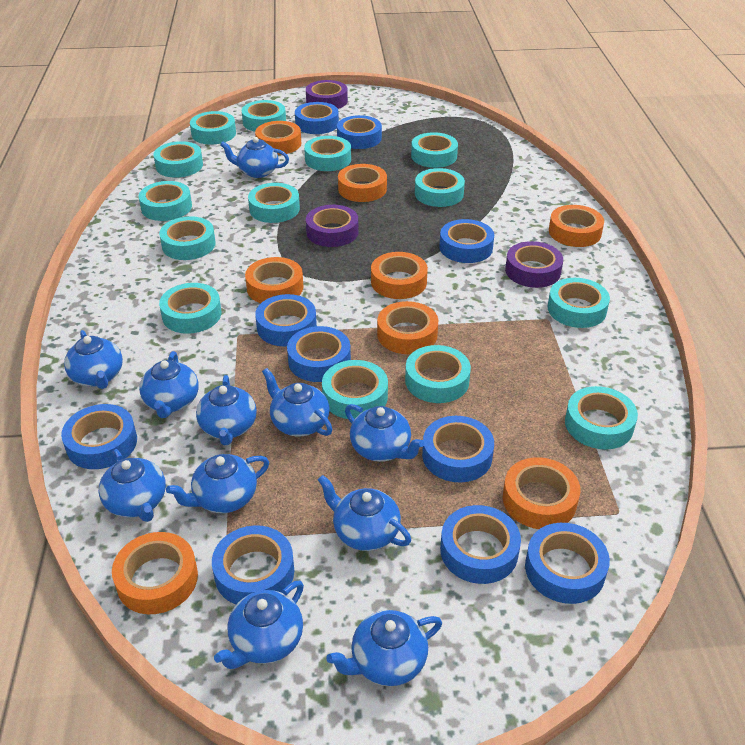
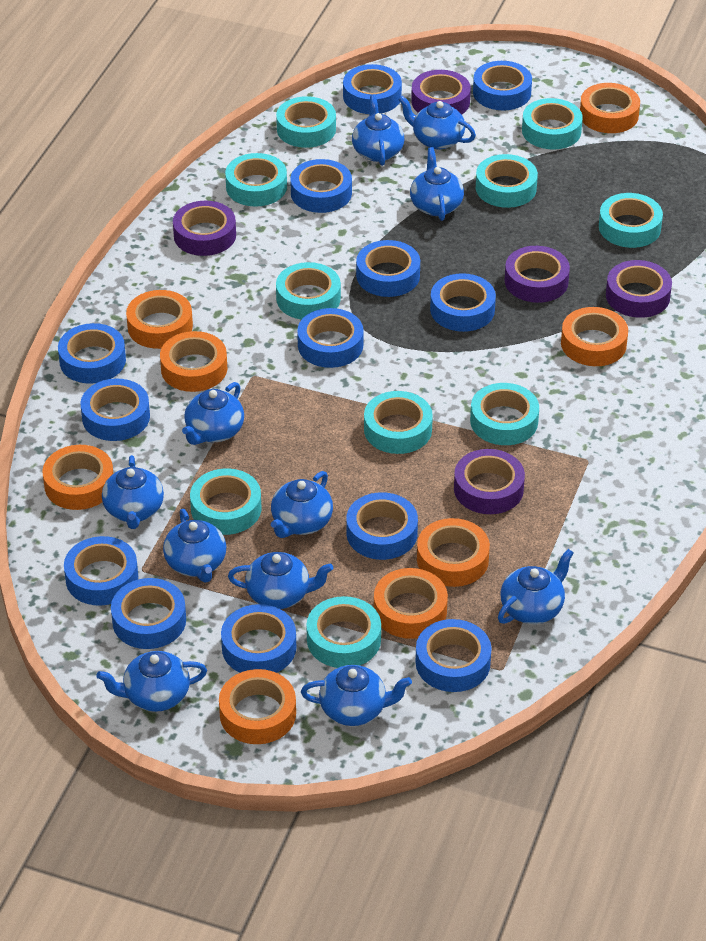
blue tape: 10 -> 13
purple tape: 3 -> 5
turquoise tape: 14 -> 10

